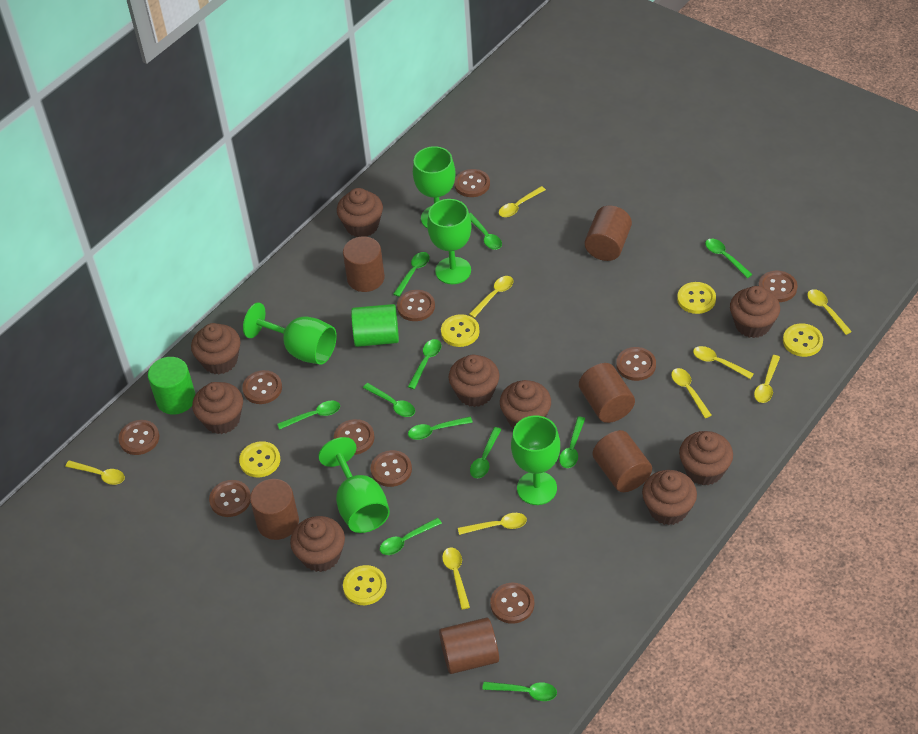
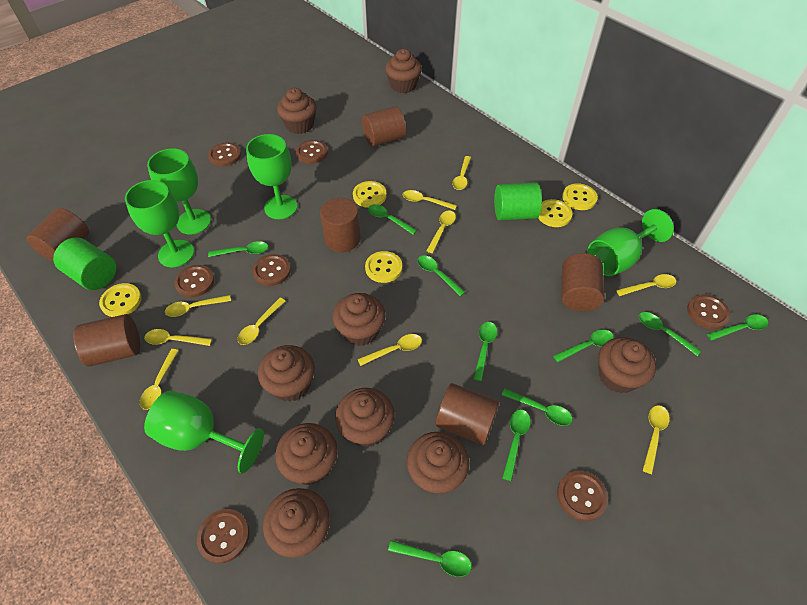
brown button: 10 -> 7
green spoon: 11 -> 10
yellow spoon: 9 -> 10

